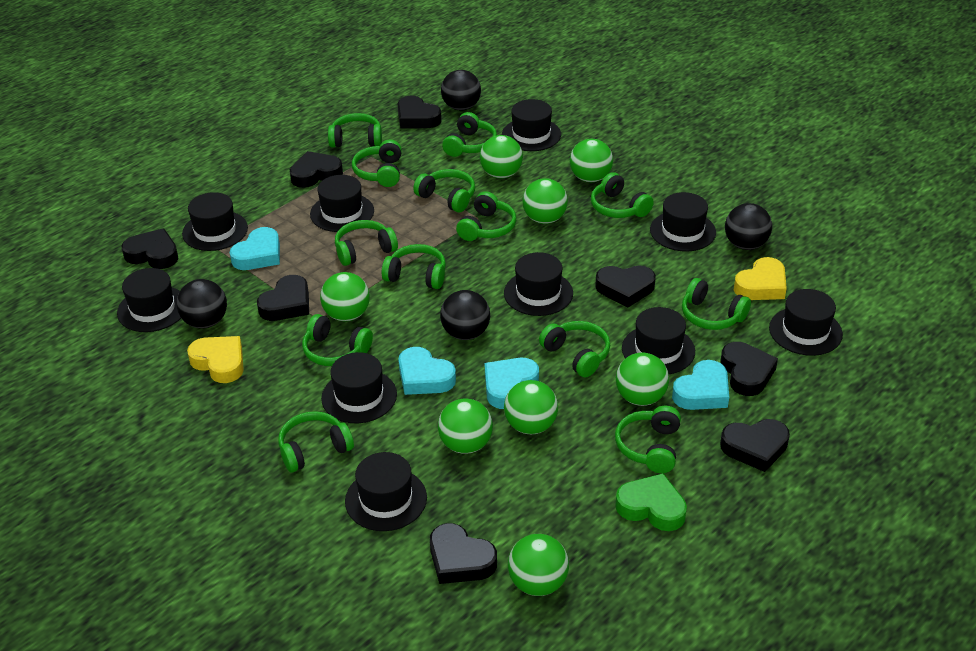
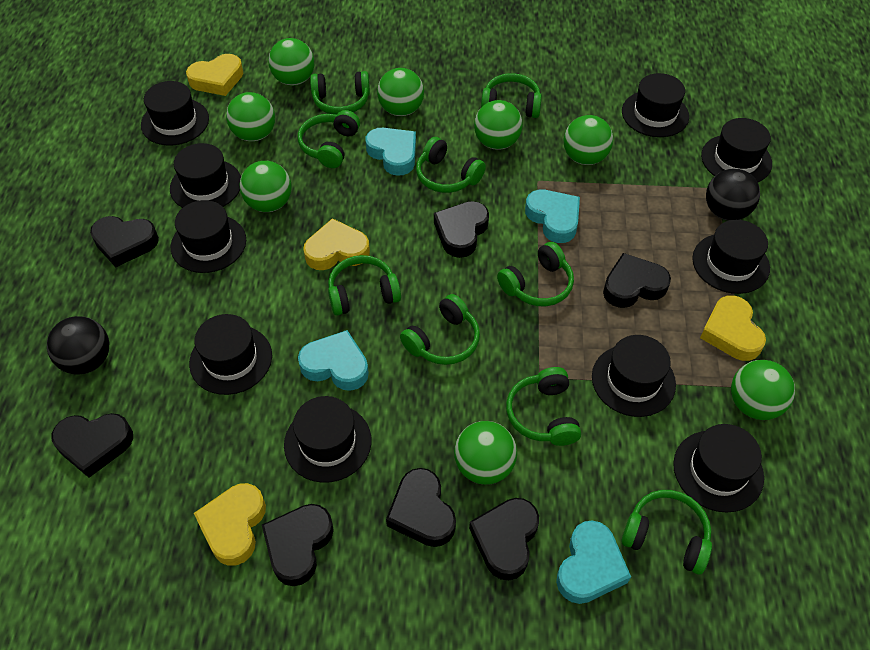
black ball: 4 -> 2
black heart: 8 -> 7
green headphones: 13 -> 9
green heart: 1 -> 0
yellow heart: 2 -> 4

